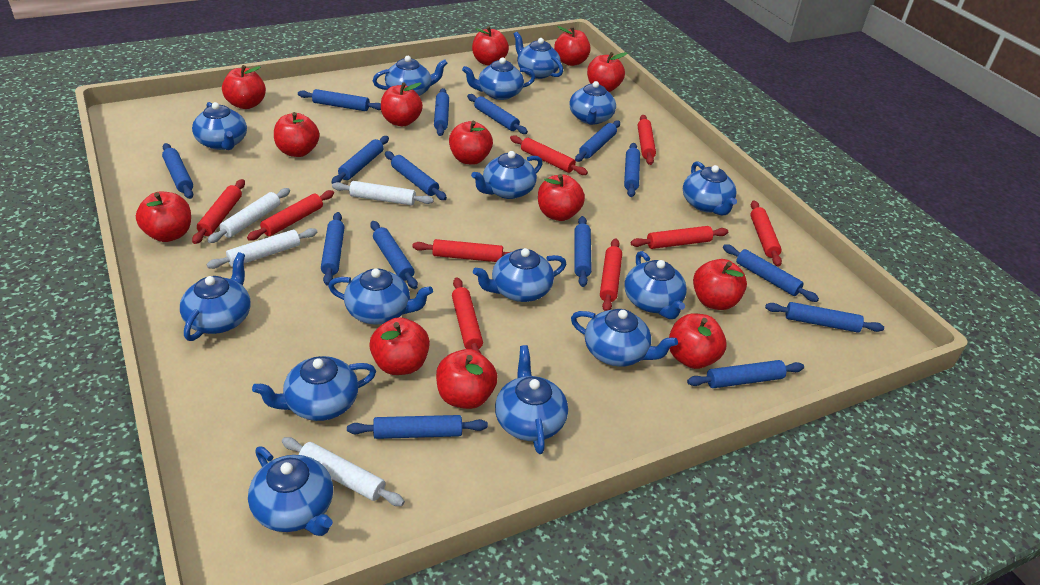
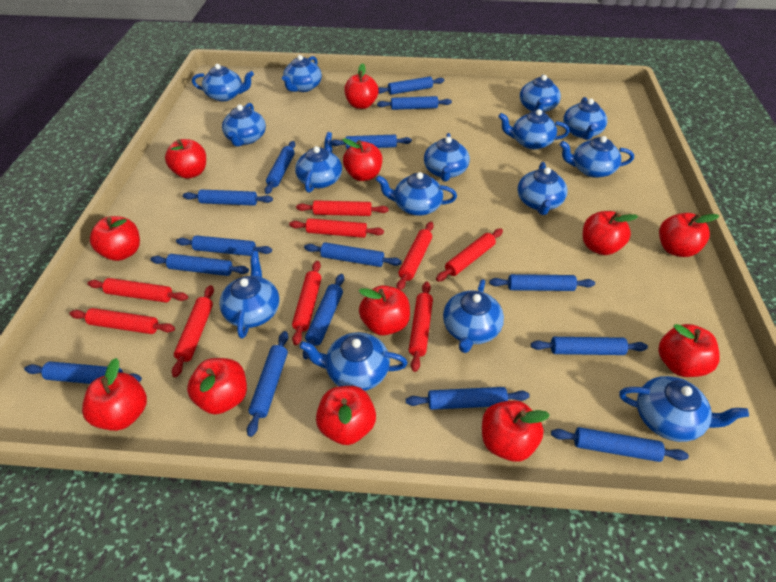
red apple: 13 -> 12
white rolling pin: 4 -> 0

